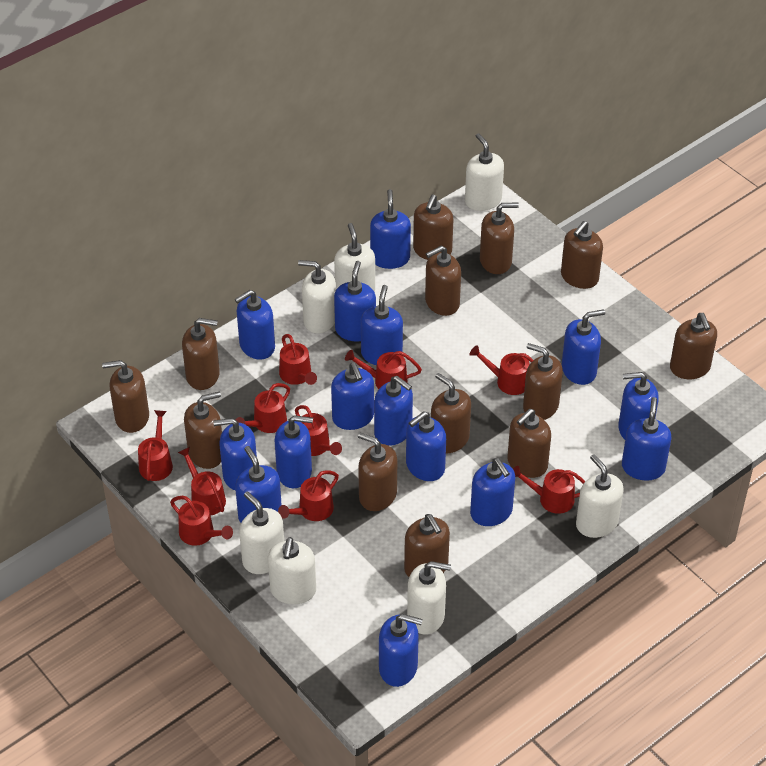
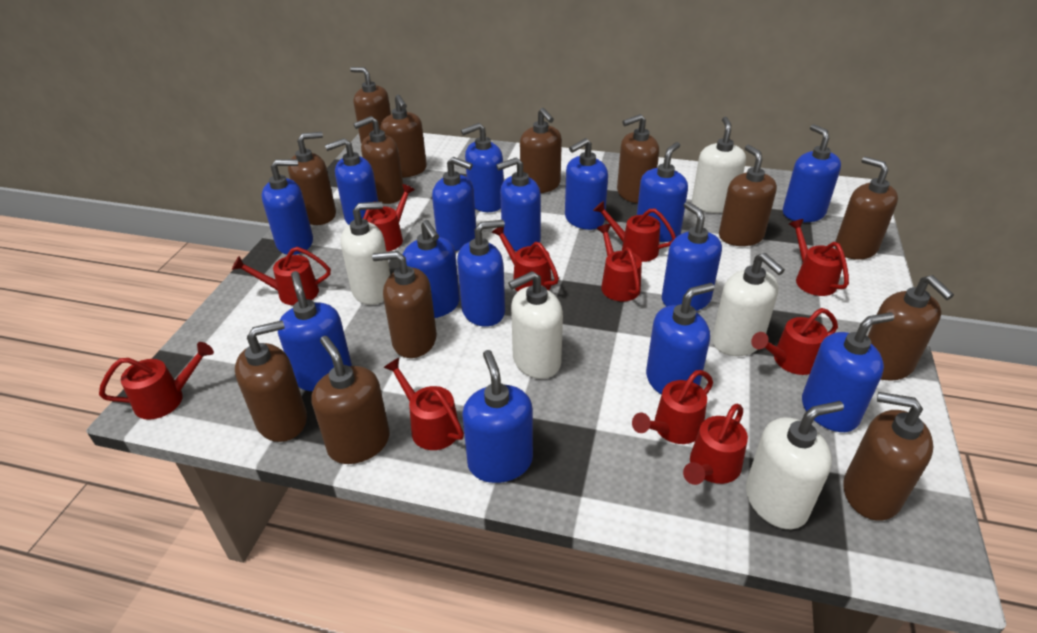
red watering can: 10 -> 11
white soap dispenser: 7 -> 5

